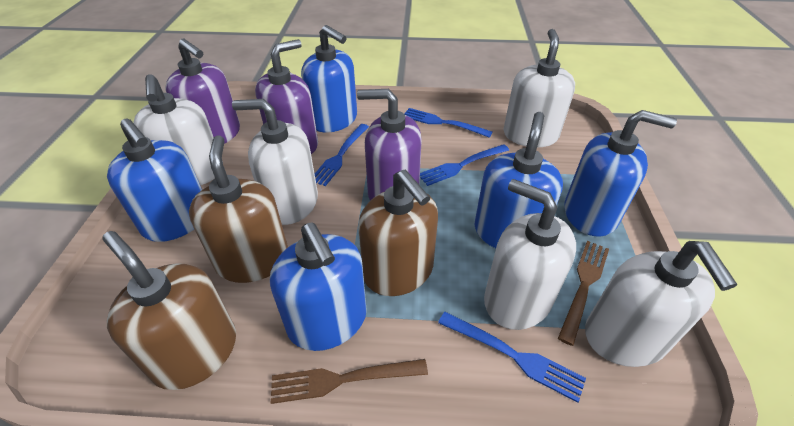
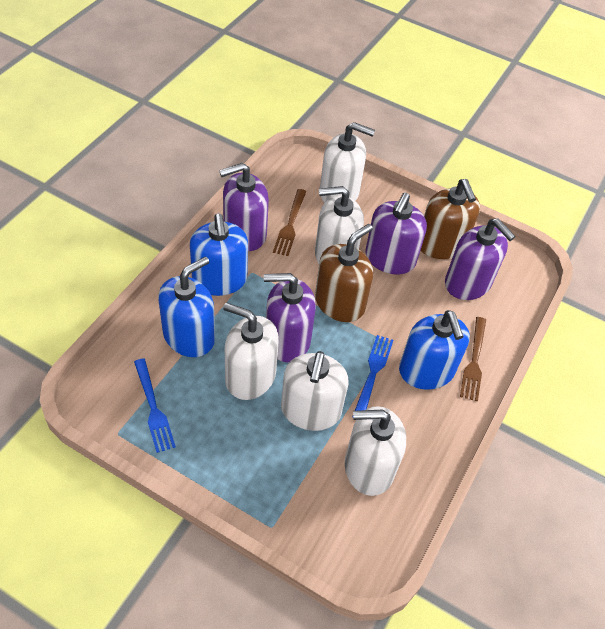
blue fork: 4 -> 2
blue soap dispenser: 5 -> 3
brown soap dispenser: 3 -> 2
purple soap dispenser: 3 -> 4

